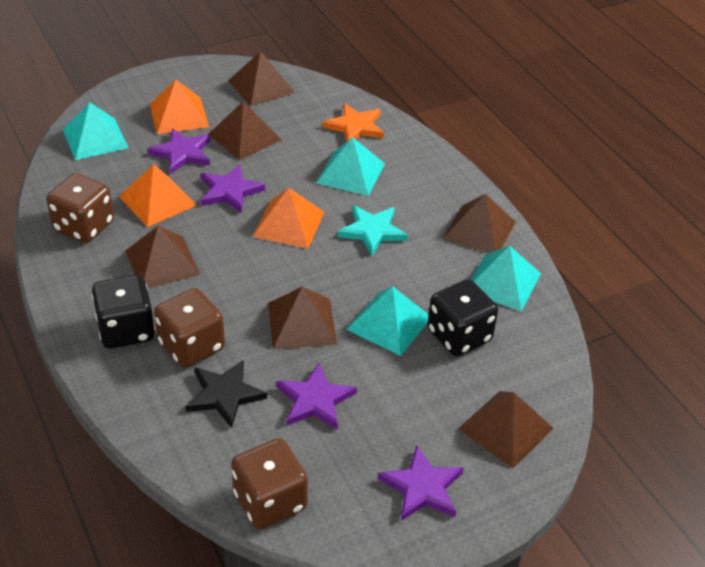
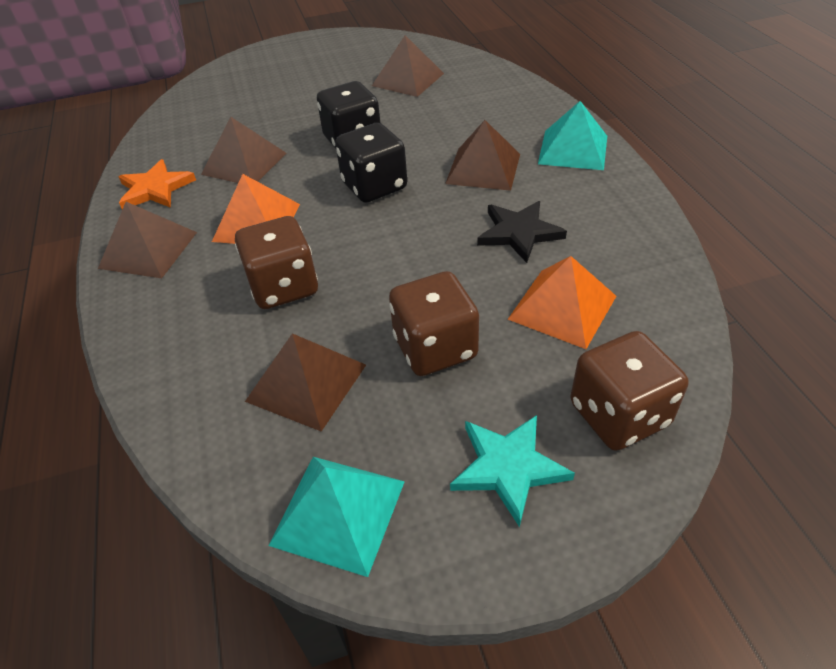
brown pyramid: 6 -> 5
orange pyramid: 3 -> 2
purple star: 4 -> 0
turquoise pyramid: 4 -> 2

